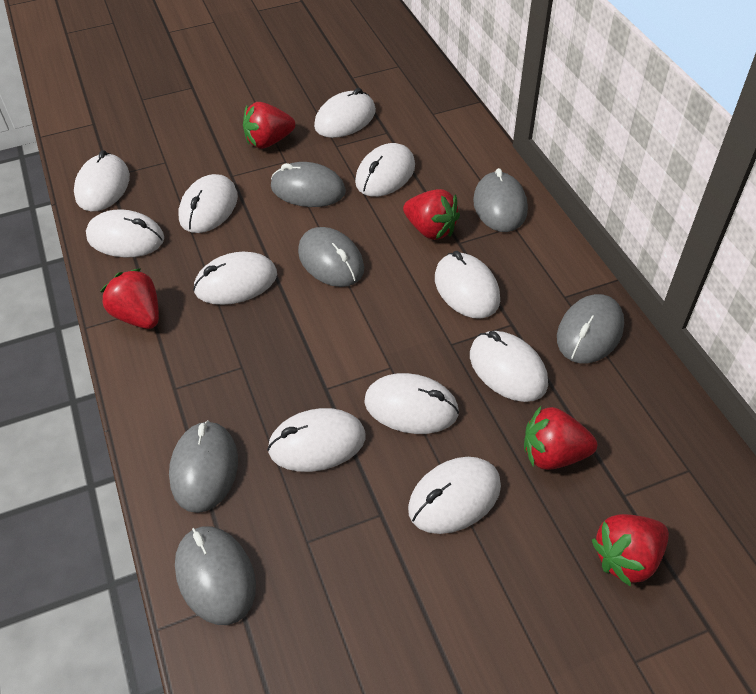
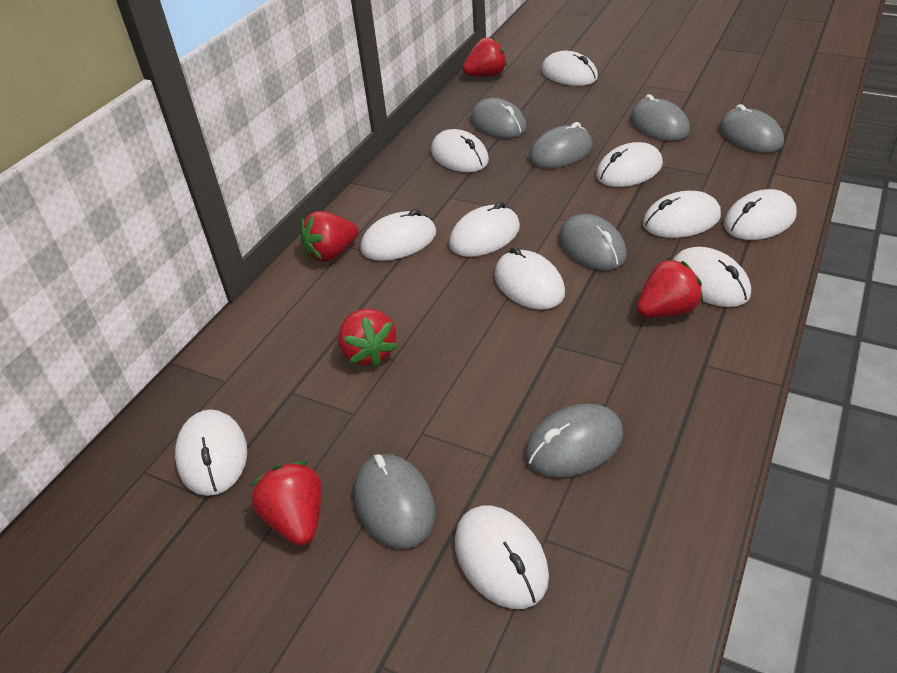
grey mouse: 6 -> 7

